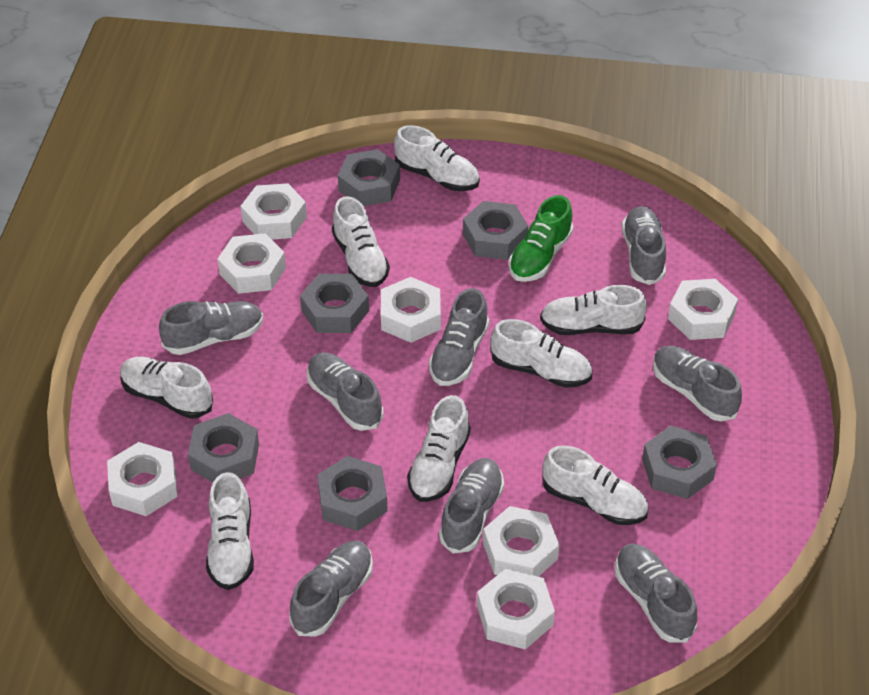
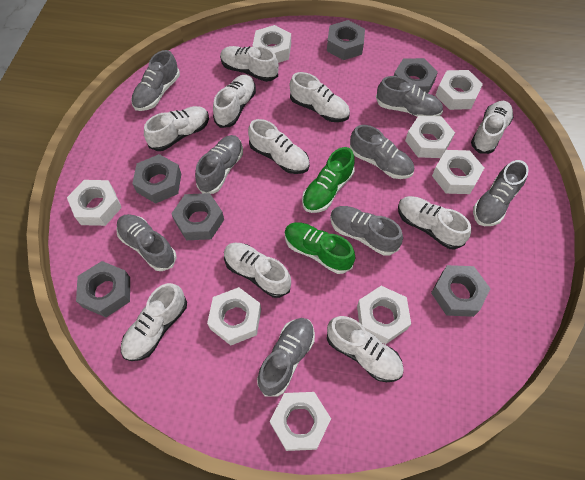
green shoe: 1 -> 2
white nut: 7 -> 8
white shoe: 8 -> 10

